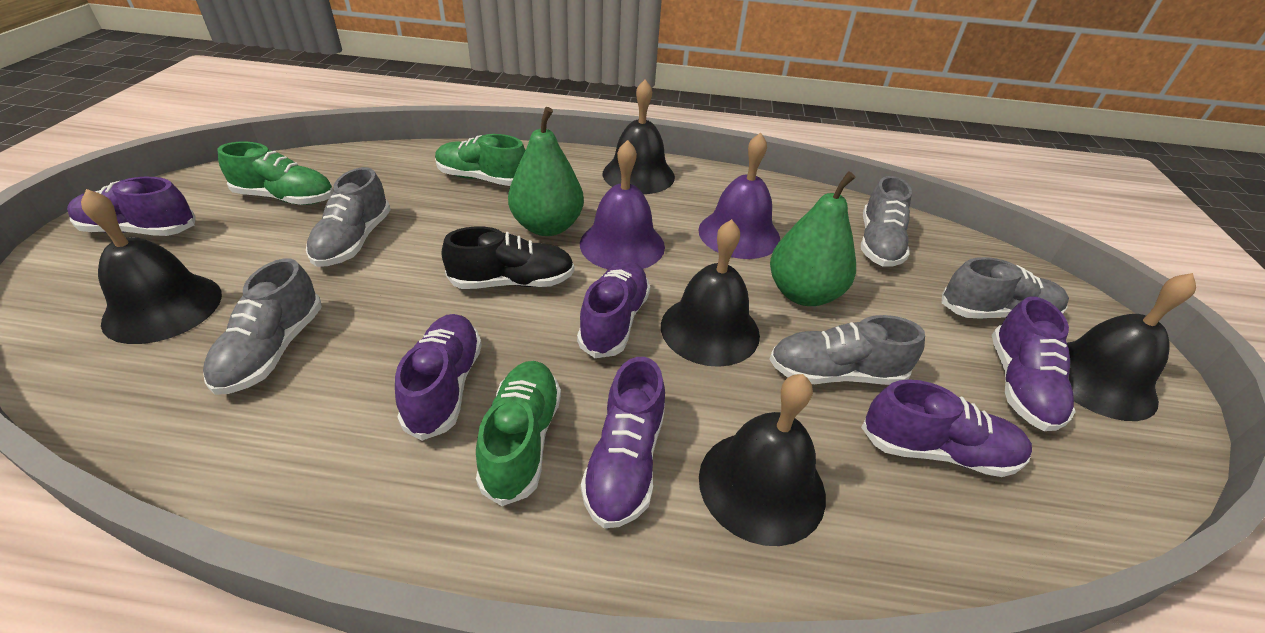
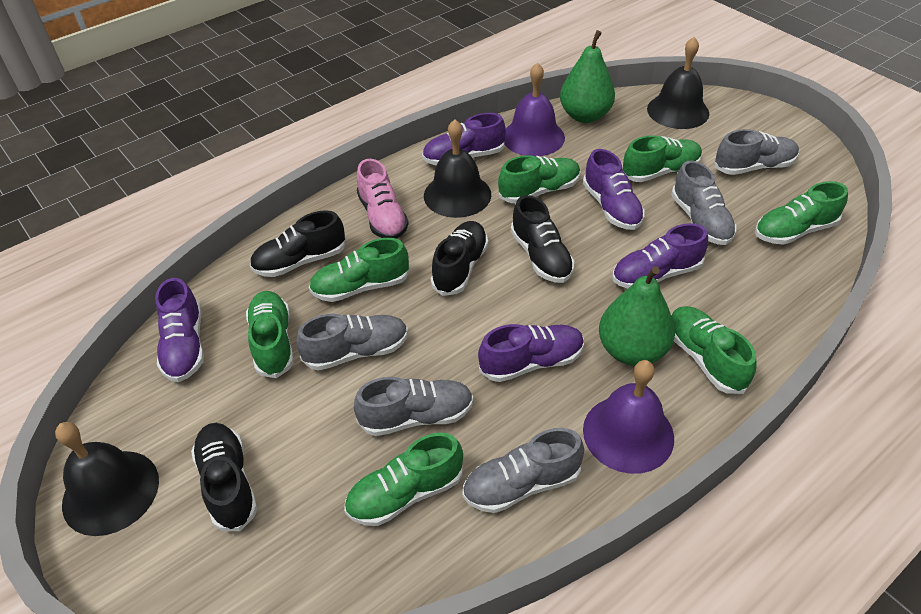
black bell: 5 -> 3
black shoe: 1 -> 4
green shoe: 3 -> 7
pink shoe: 0 -> 1
purple shoe: 6 -> 5

